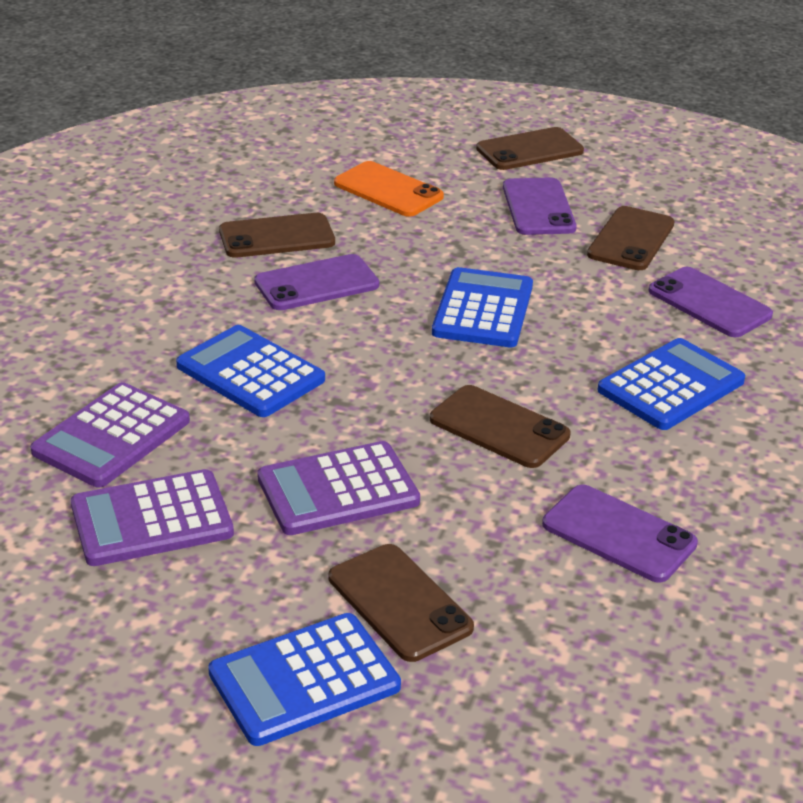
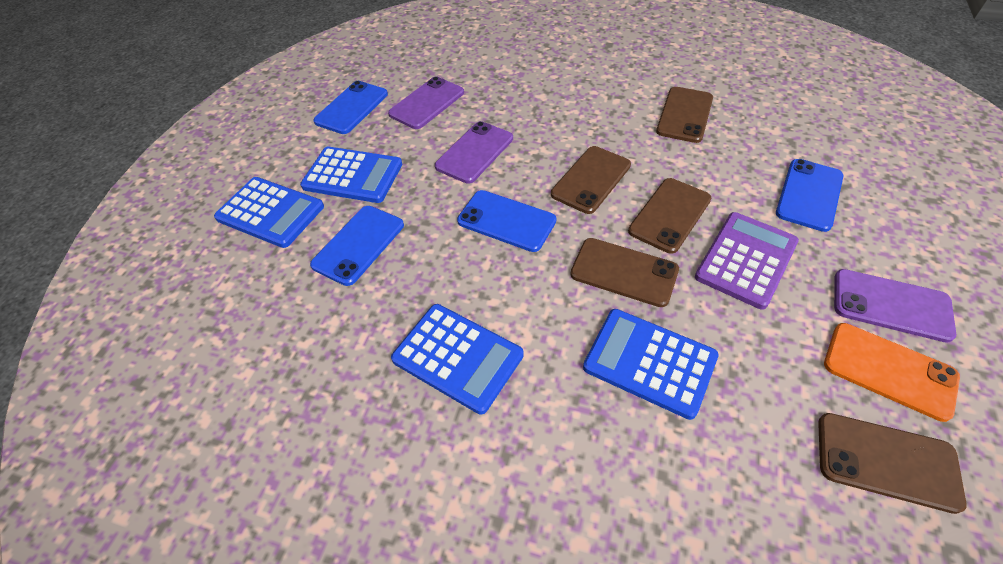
blue phone: 0 -> 4
purple calculator: 3 -> 1
purple phone: 4 -> 3

